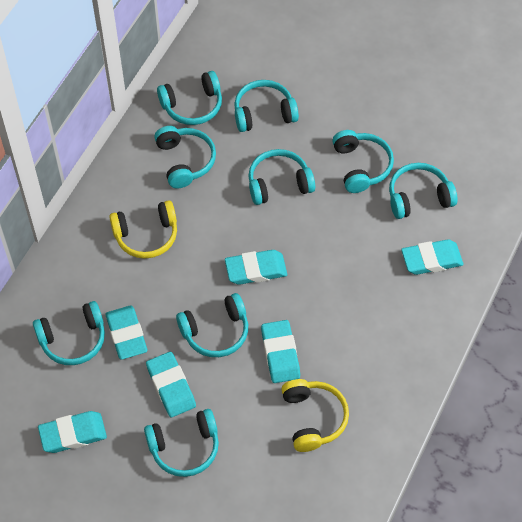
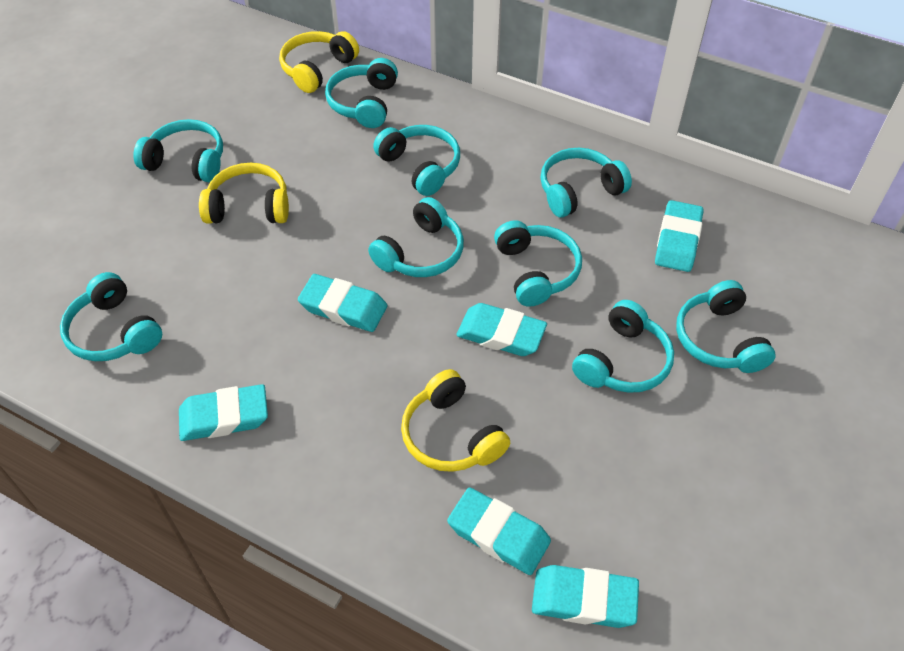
yellow headphones: 2 -> 3

